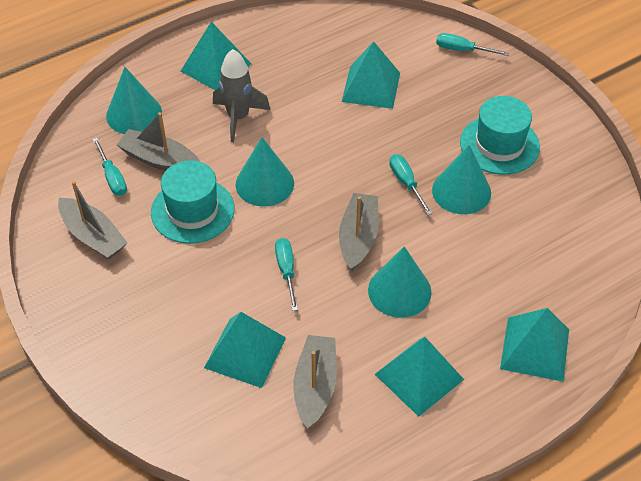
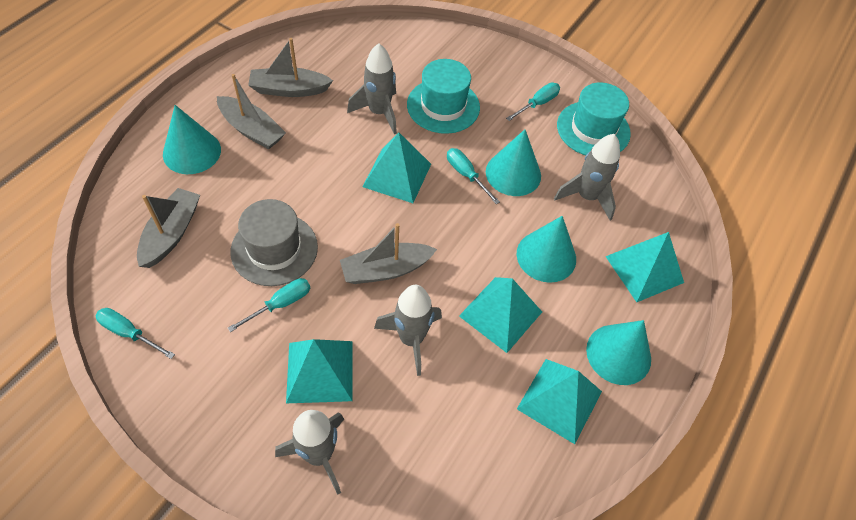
grey hat: 0 -> 1
grey rocket: 1 -> 4

